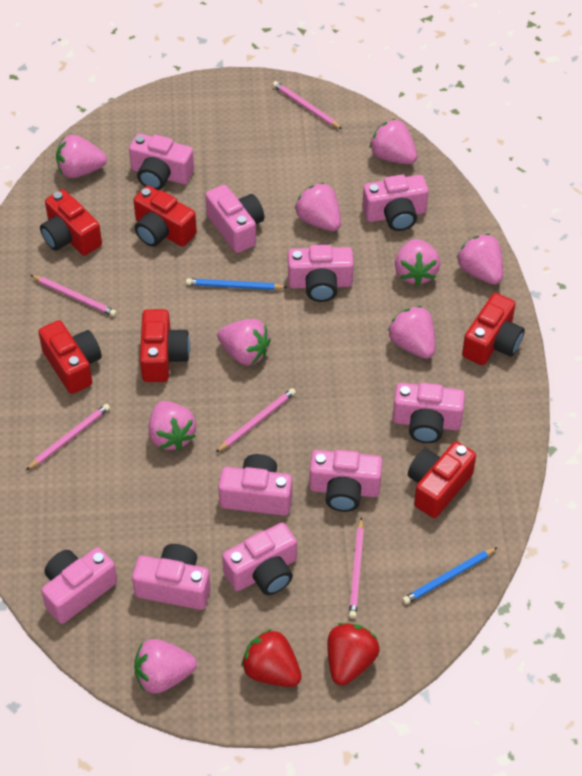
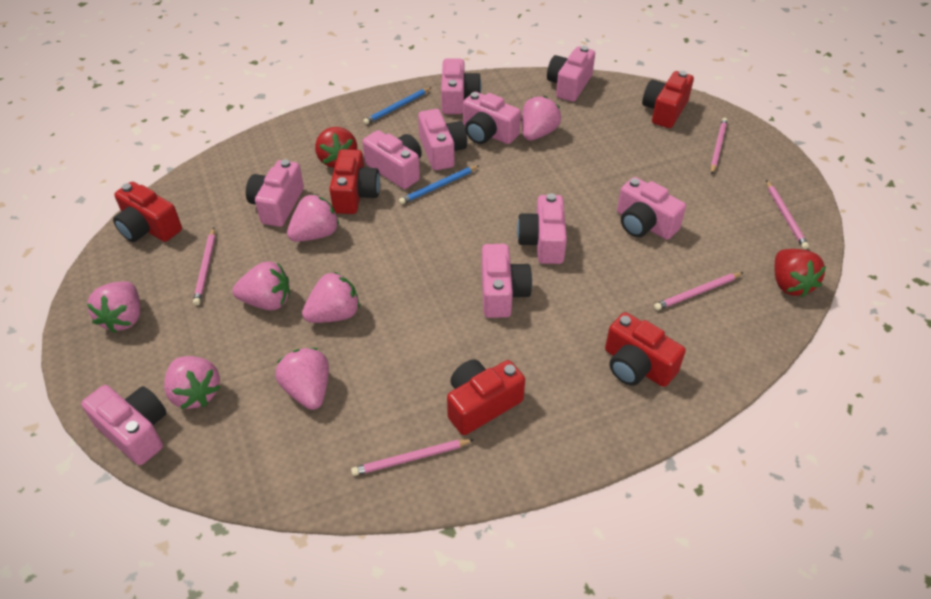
pink strawberry: 9 -> 7
red camera: 6 -> 5

